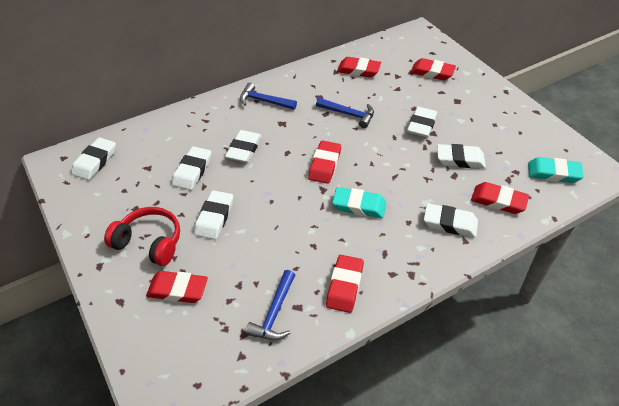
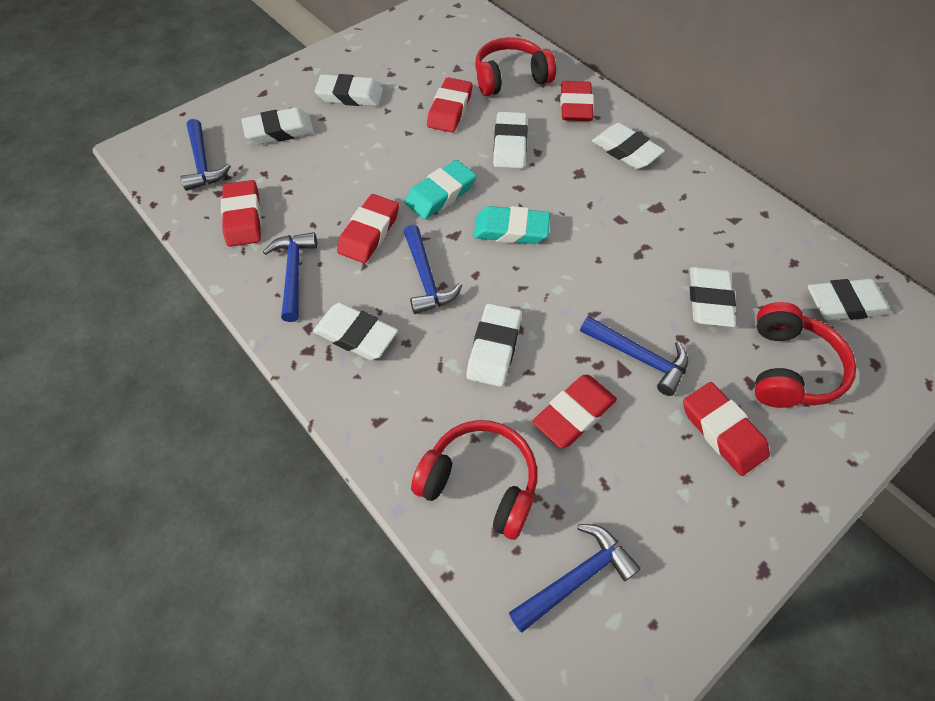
blue hammer: 3 -> 5
red headphones: 1 -> 3
white eraser: 7 -> 8

